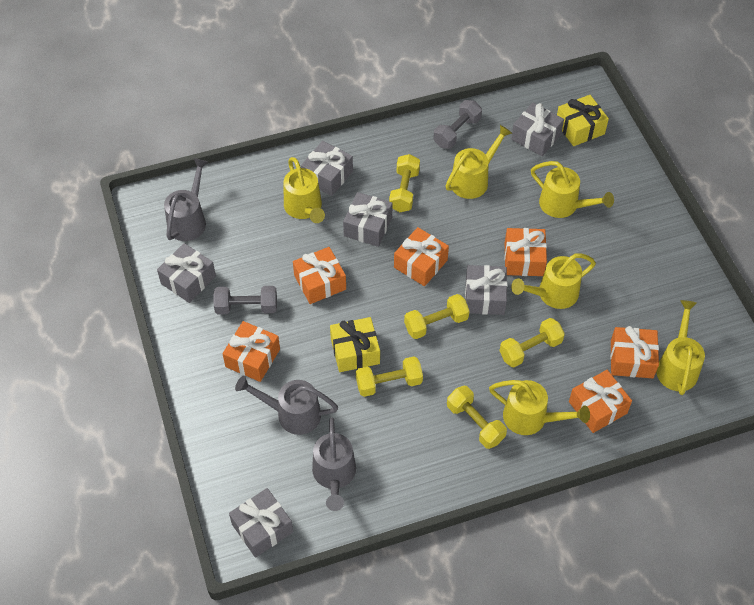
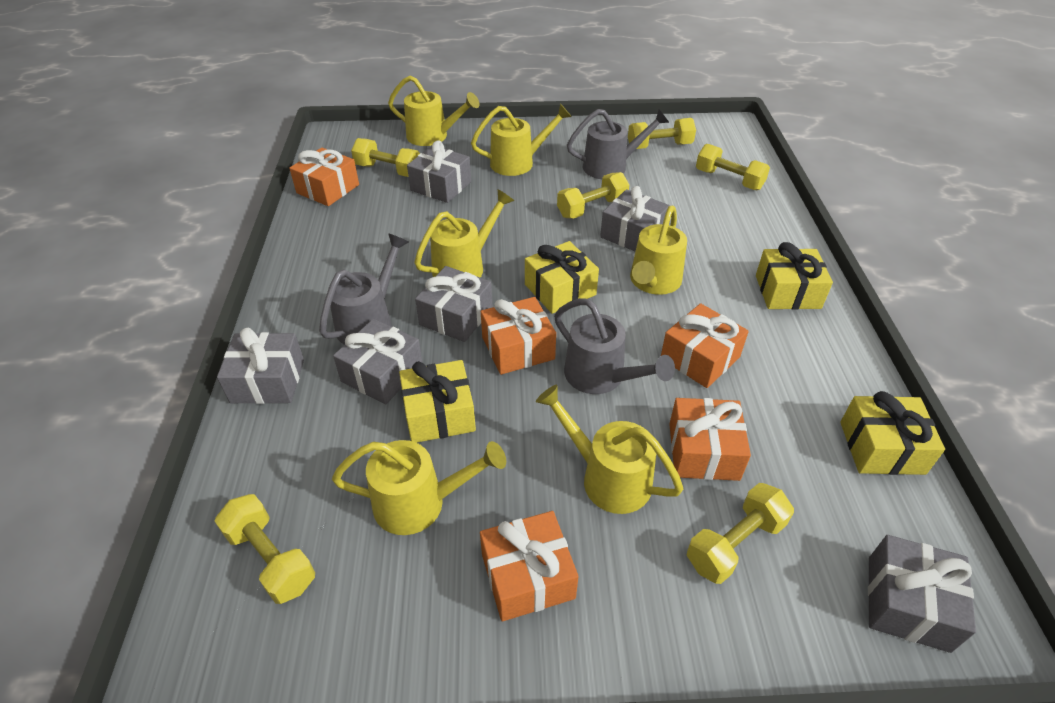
grey dumbbell: 2 -> 0
orange gift: 6 -> 5
yellow dumbbell: 5 -> 6
yellow gift: 2 -> 4

